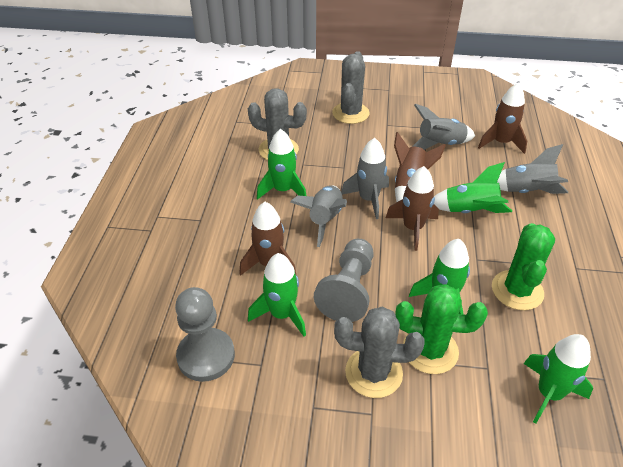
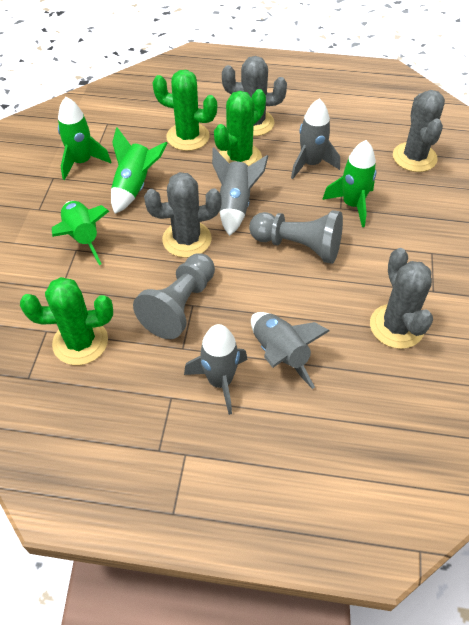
brown rocket: 4 -> 0
green cactus: 2 -> 3
green rocket: 5 -> 4
grey cactus: 3 -> 4

